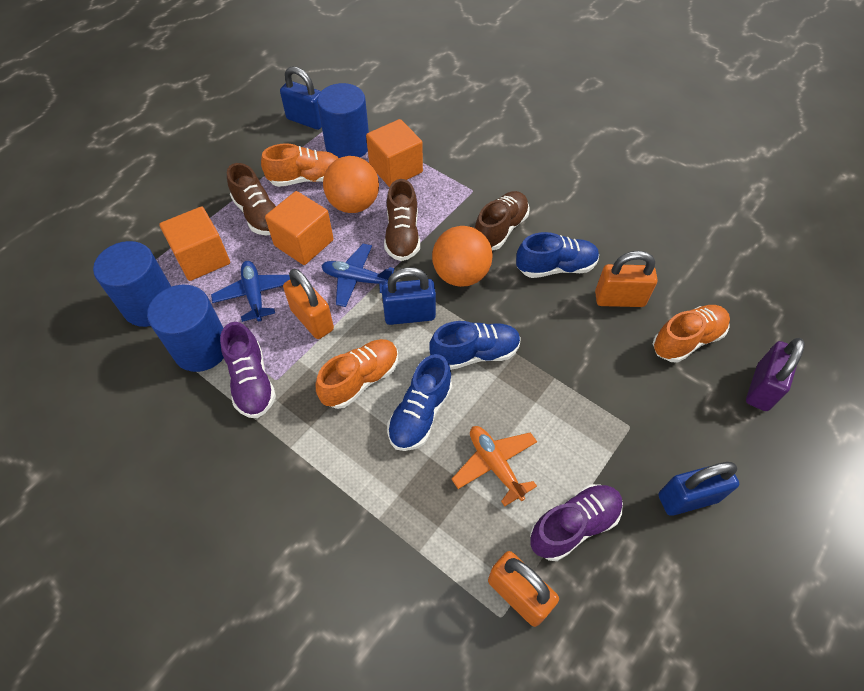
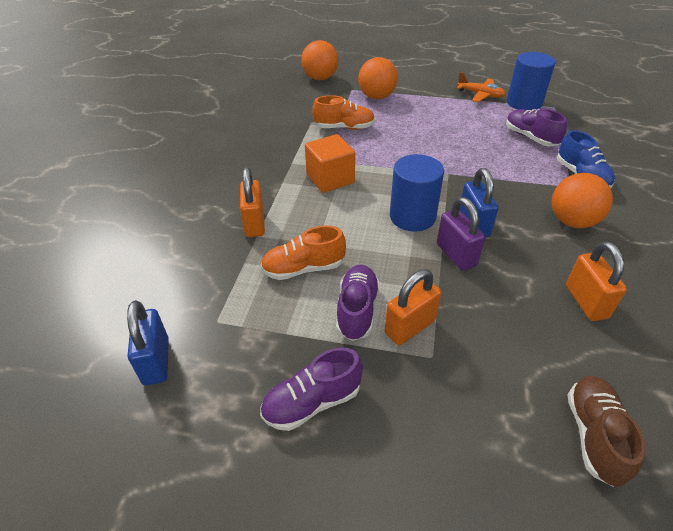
blue cylinder: 3 -> 2
blue padlock: 3 -> 2
blue plane: 2 -> 0
blue shoe: 3 -> 1
brown shoe: 3 -> 1
orange ball: 2 -> 3
orange cube: 3 -> 1
orange shoe: 3 -> 2
purple shoe: 2 -> 3

